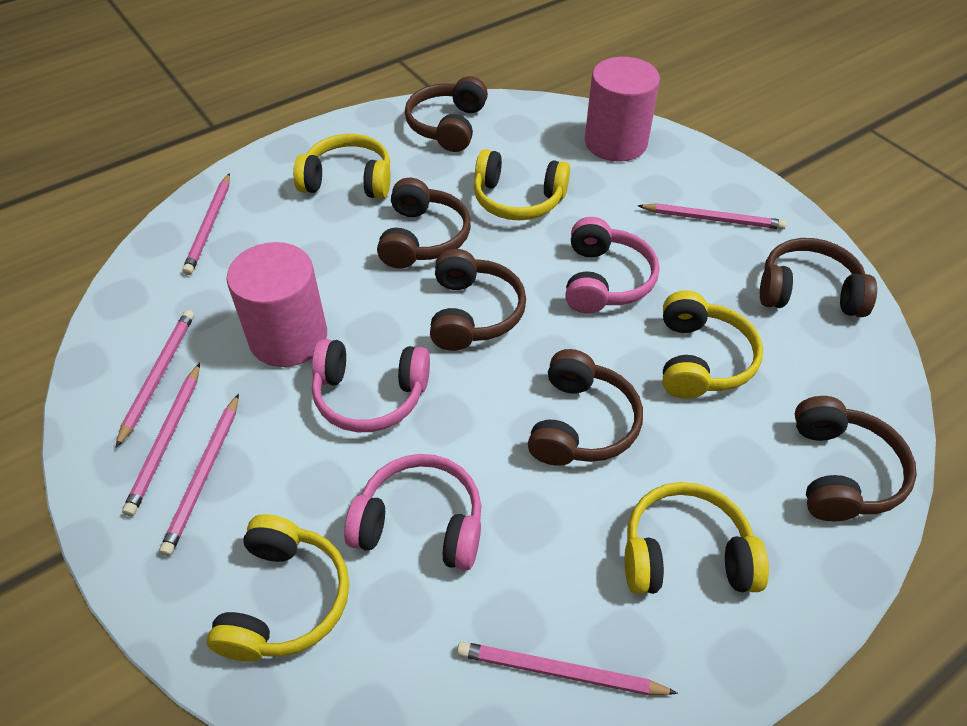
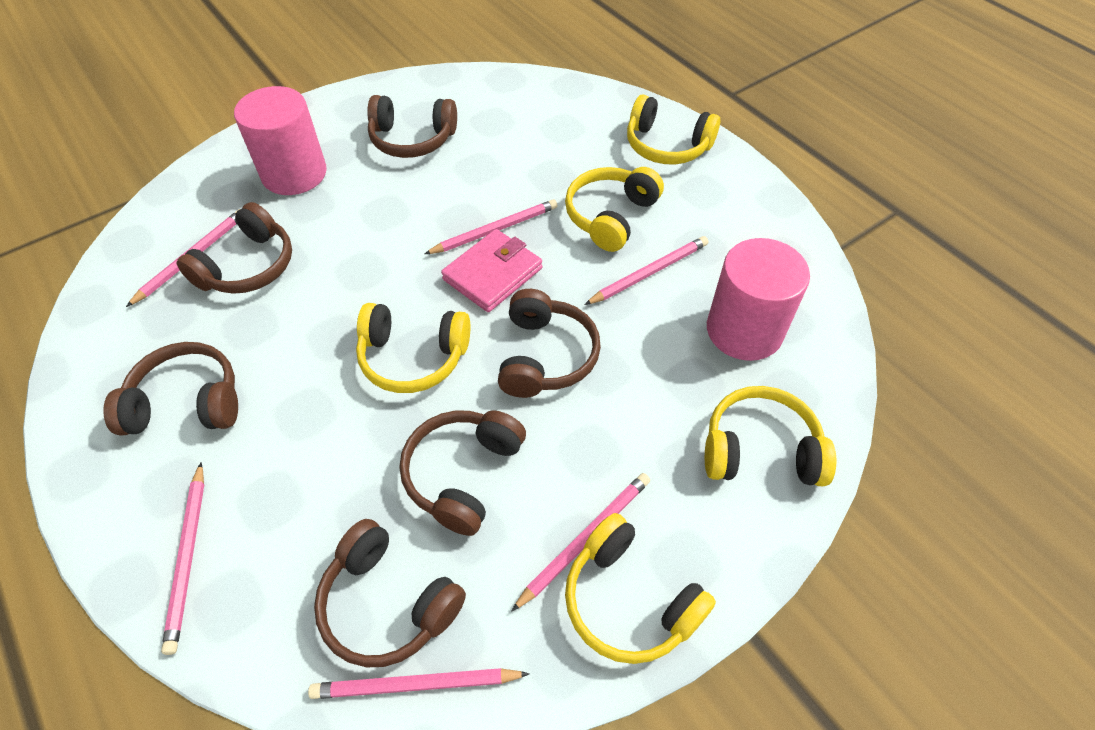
pink headphones: 3 -> 0
pink wallet: 0 -> 1

